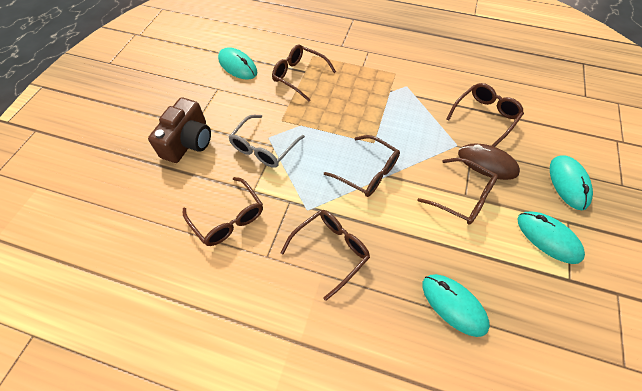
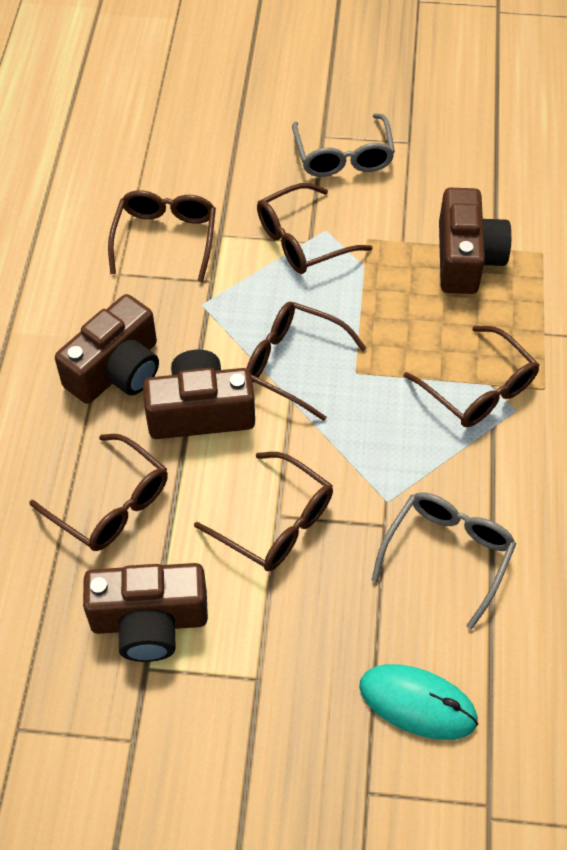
brown camera: 1 -> 4
brown mouse: 1 -> 0
grey glasses: 1 -> 2
turquoise mouse: 4 -> 1

